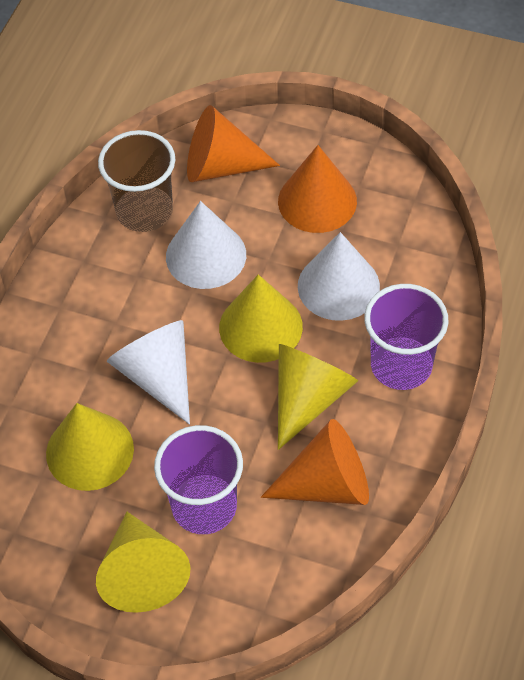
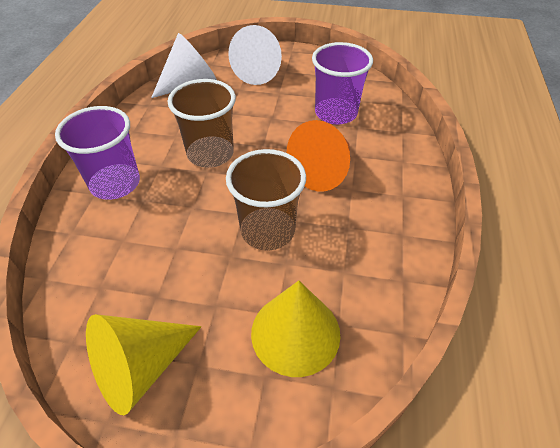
brown cup: 1 -> 2
orange cone: 3 -> 1
white cone: 3 -> 2
yellow cone: 4 -> 2

